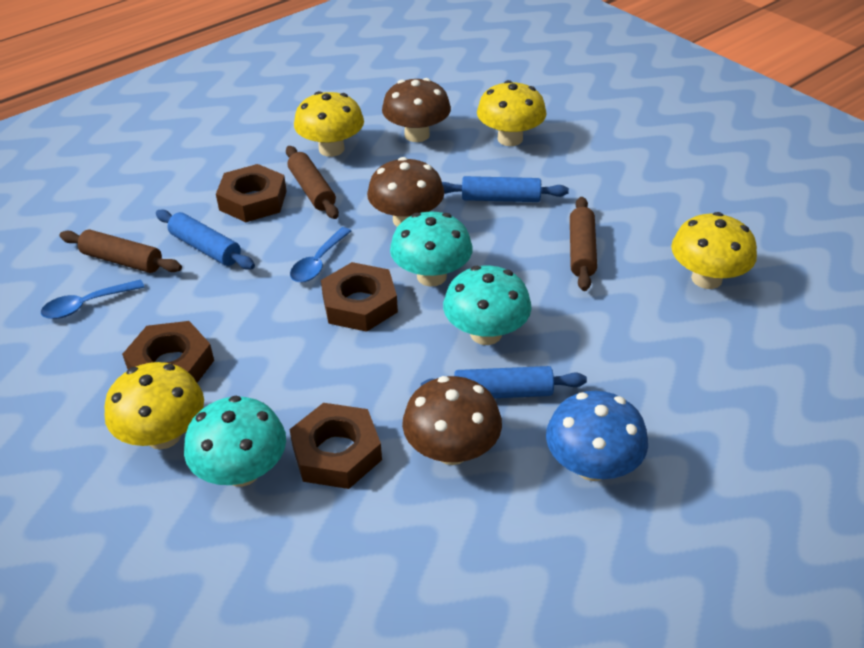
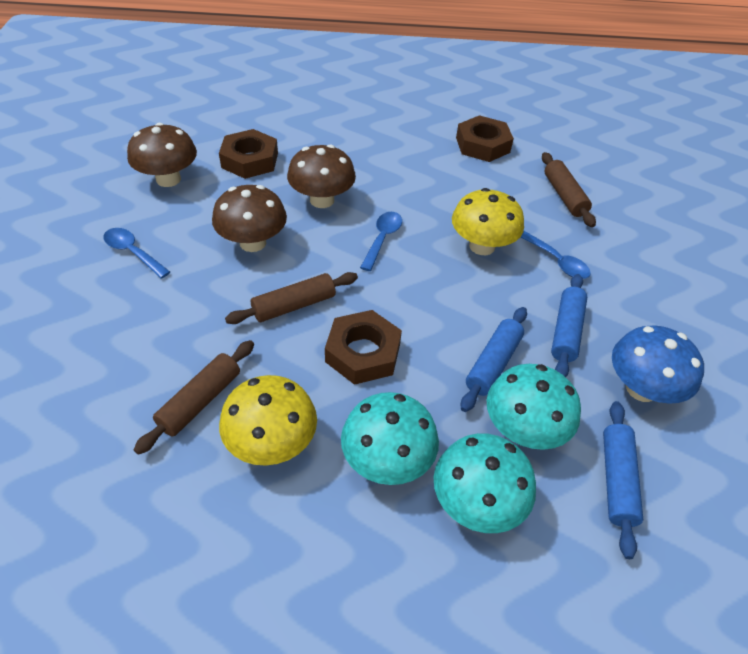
blue spoon: 2 -> 3
brown nut: 4 -> 3
yellow mushroom: 4 -> 2

